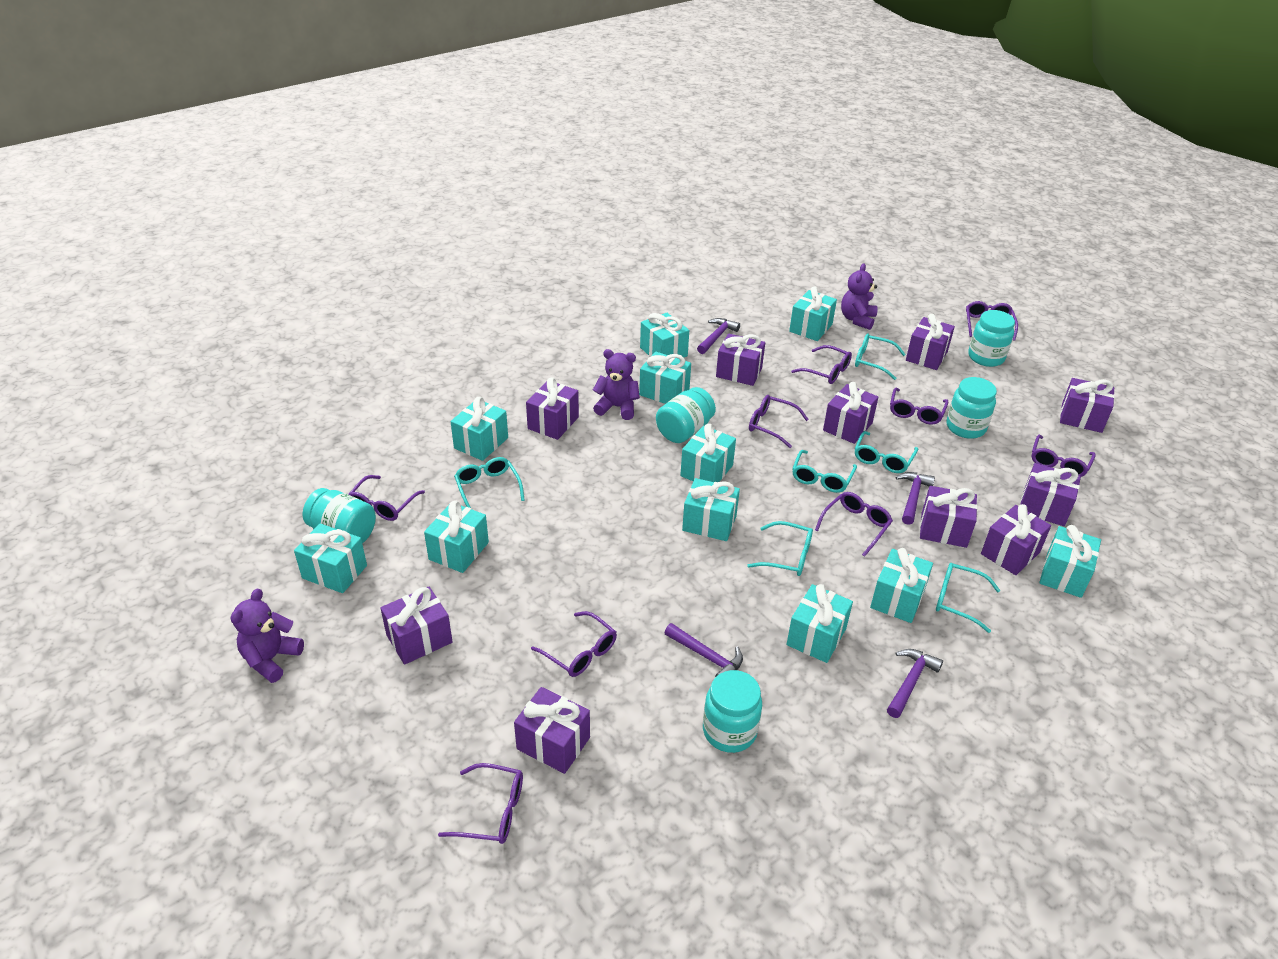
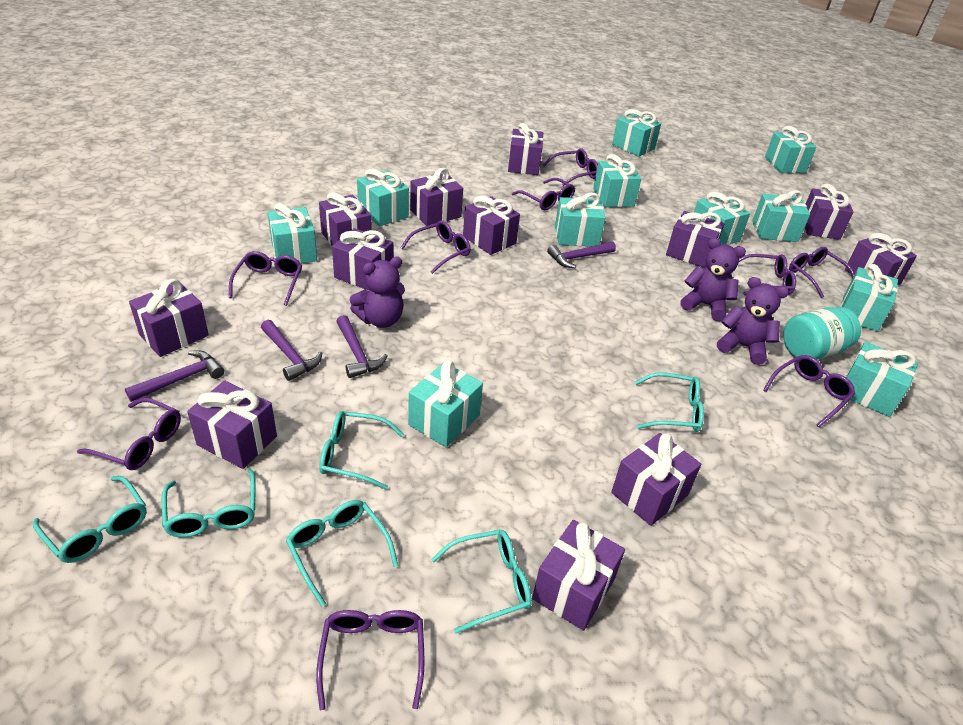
purple gift: 10 -> 12
turquoise jar: 5 -> 1

